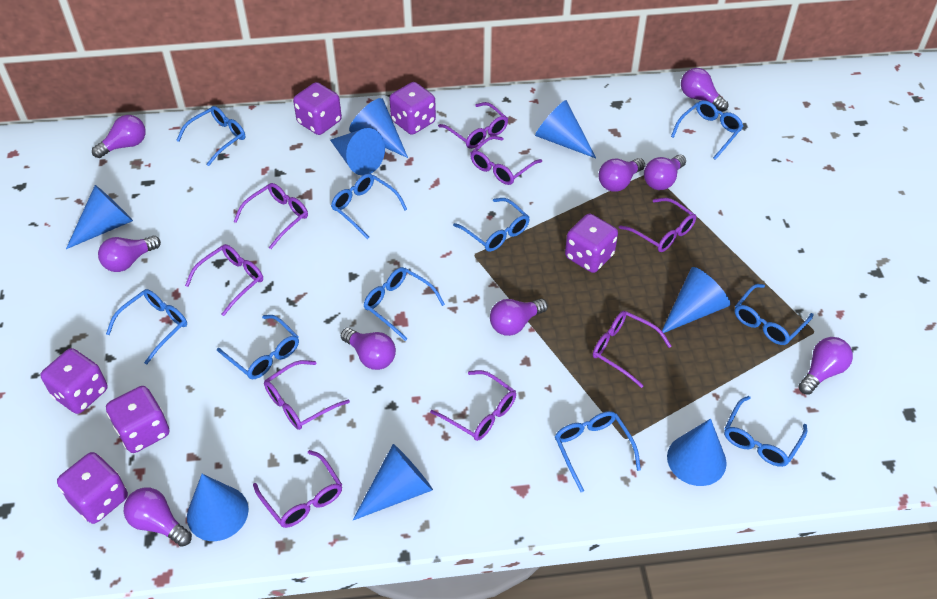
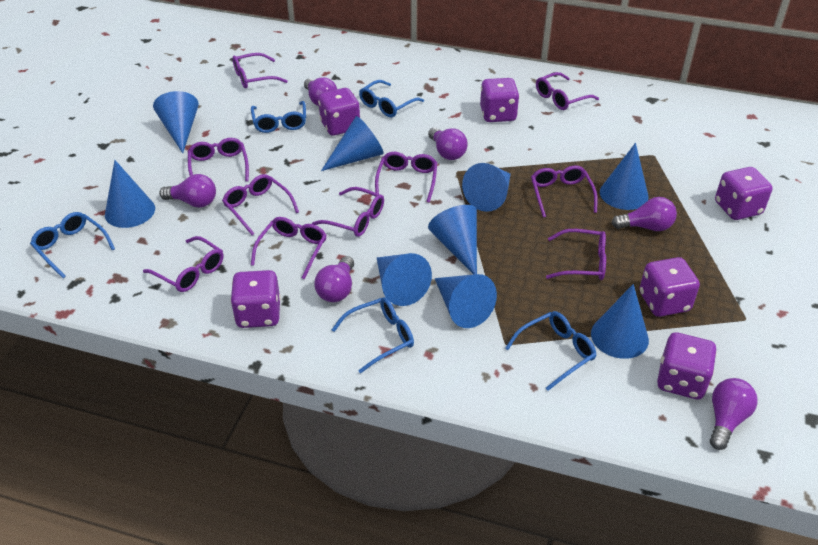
blue cone: 8 -> 9
blue glasses: 10 -> 5
purple glasses: 9 -> 10
purple light bulb: 9 -> 6

